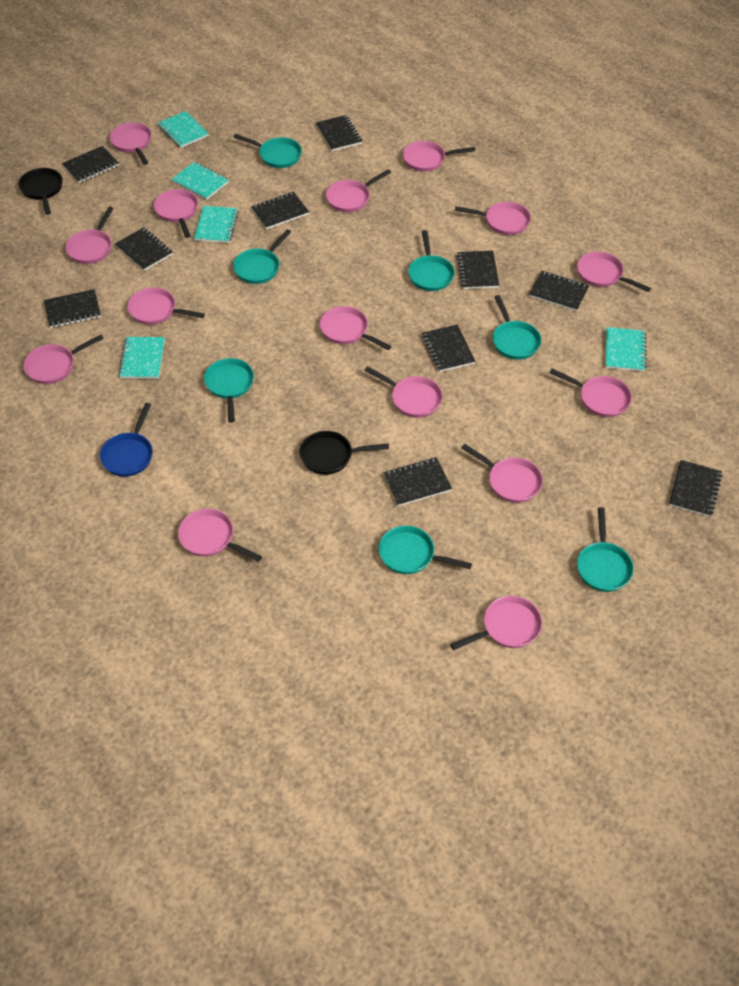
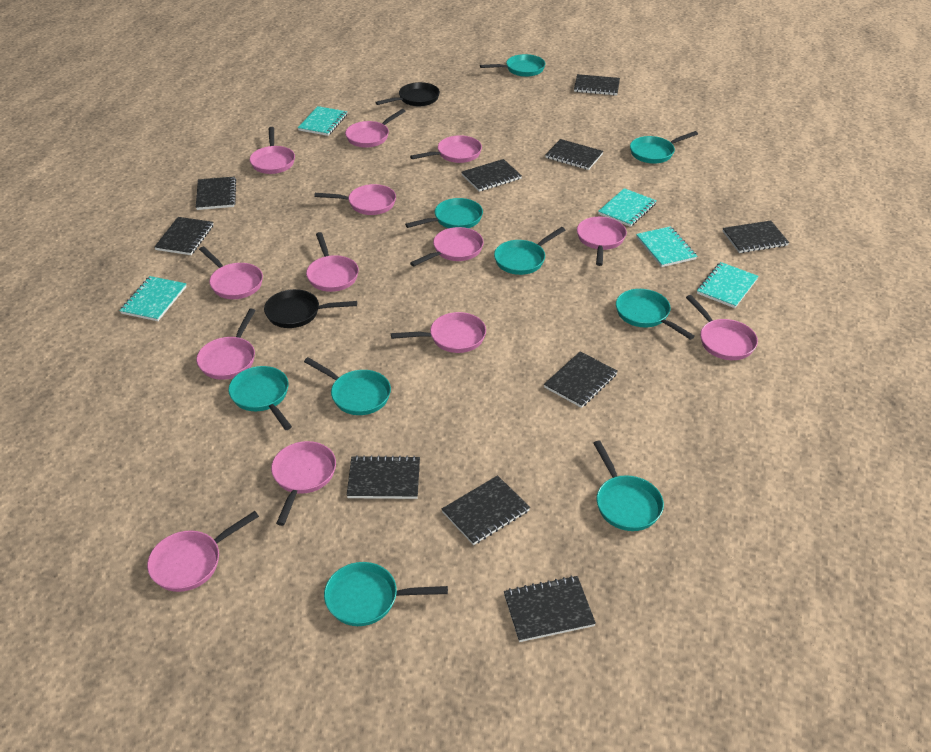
blue pan: 1 -> 0
pink pan: 15 -> 13
turquoise pan: 7 -> 9

